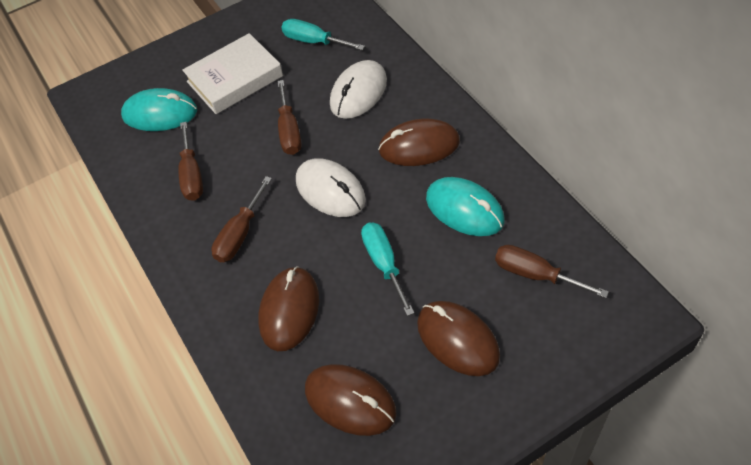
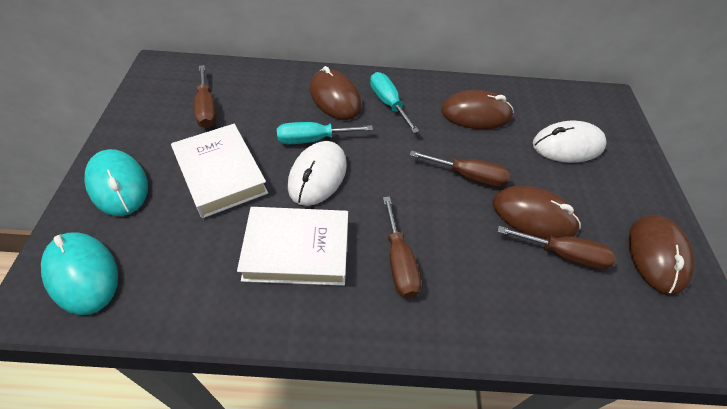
white book: 1 -> 2

